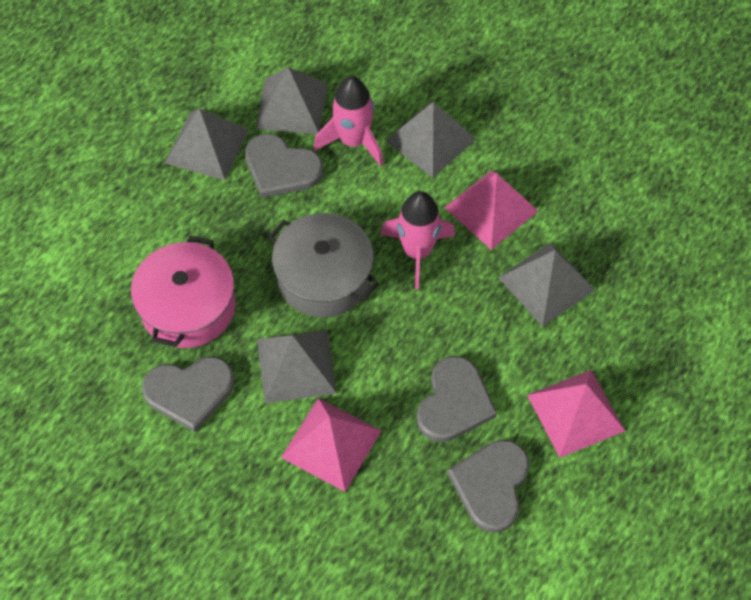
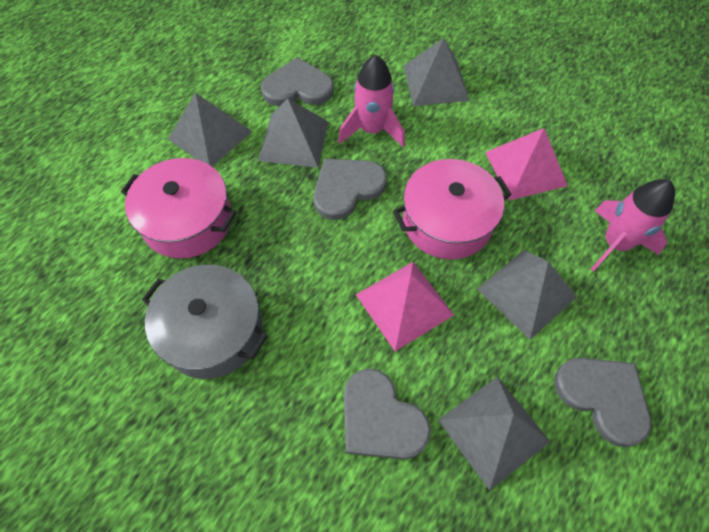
pink pot: 1 -> 2
pink pyramid: 3 -> 2

